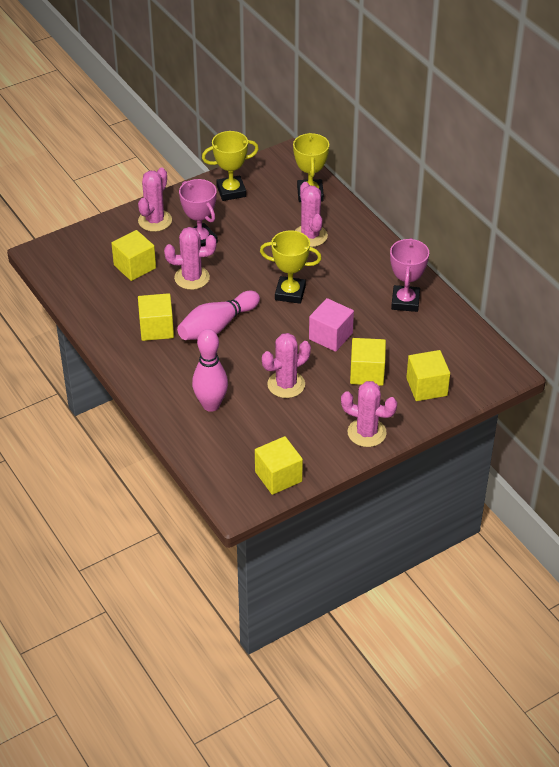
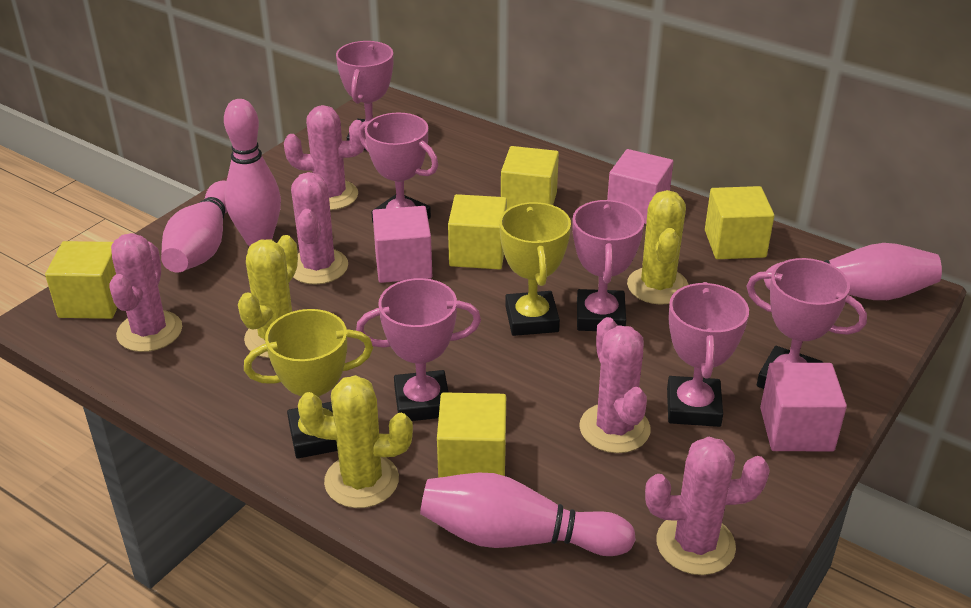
pink bowling pin: 2 -> 4
pink cube: 1 -> 3
pink trophy: 2 -> 6
yellow cactus: 0 -> 3
yellow trophy: 3 -> 2

